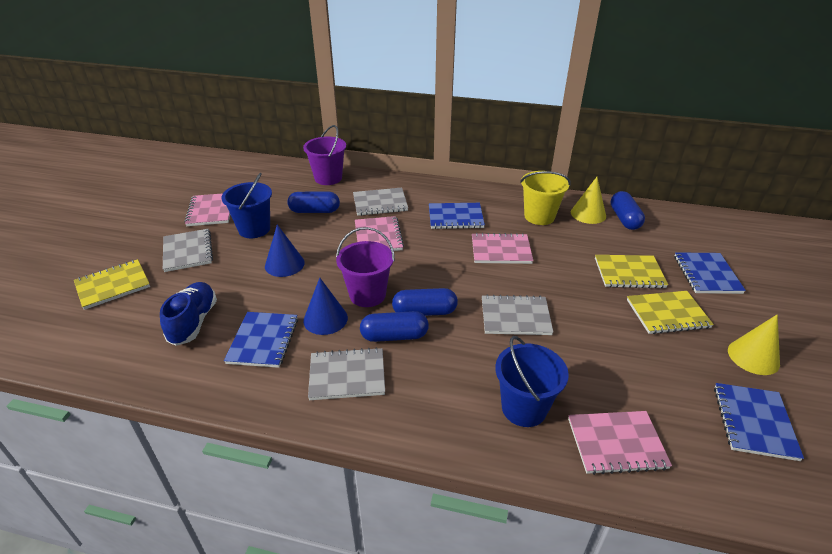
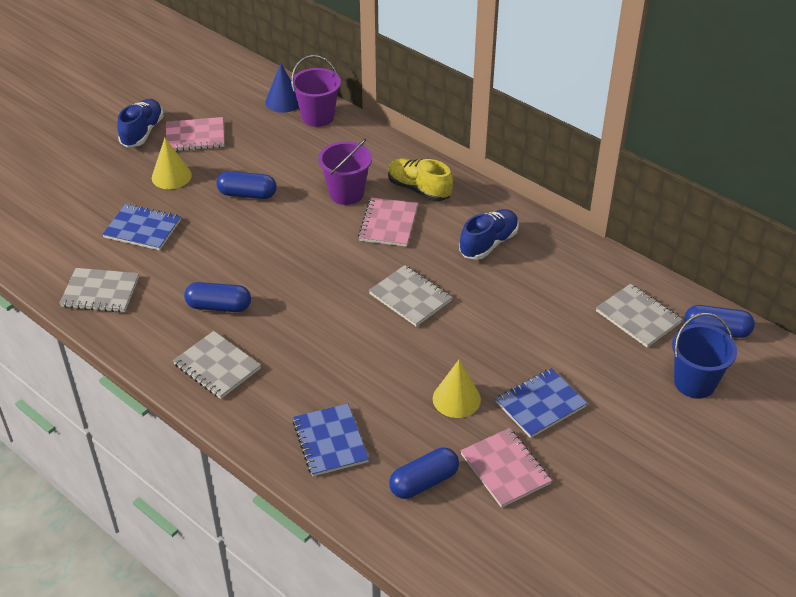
blue bucket: 2 -> 1
blue cone: 2 -> 1
blue notebook: 4 -> 3
blue shoe: 1 -> 2
pink notebook: 4 -> 3
yellow bucket: 1 -> 0
yellow notebook: 3 -> 0
yellow shoe: 0 -> 1

